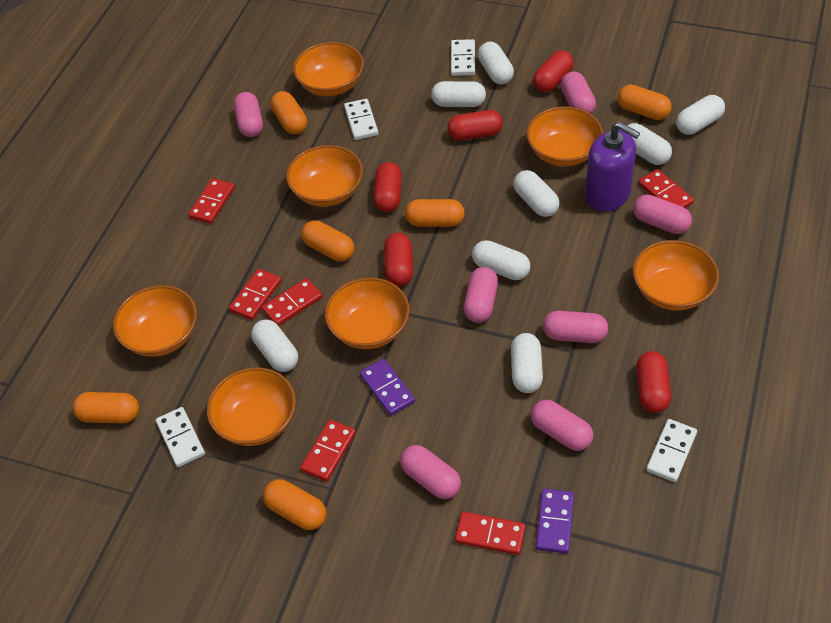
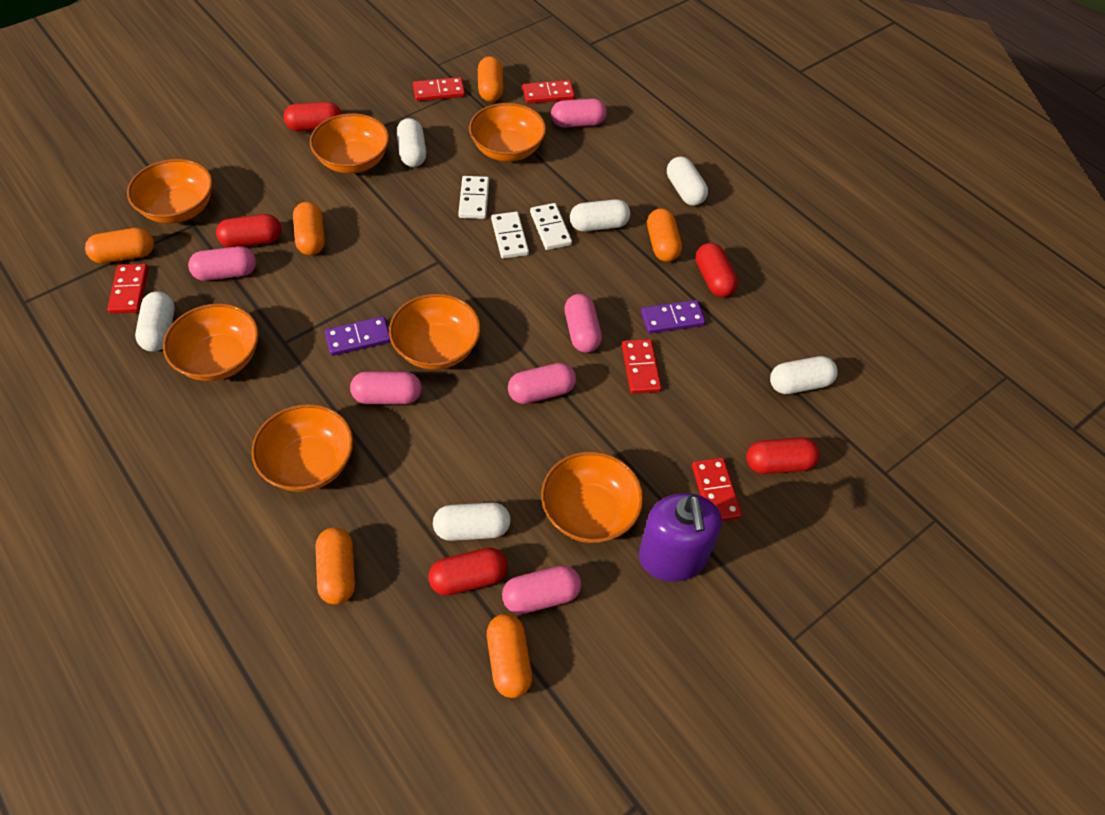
pink capsule: 7 -> 6
red domino: 6 -> 5
white capsule: 8 -> 6
white domino: 4 -> 3

